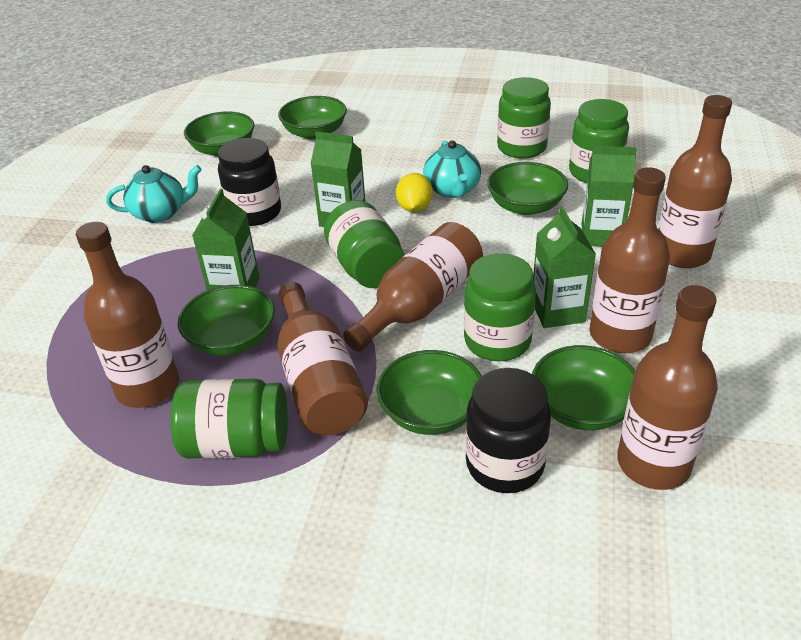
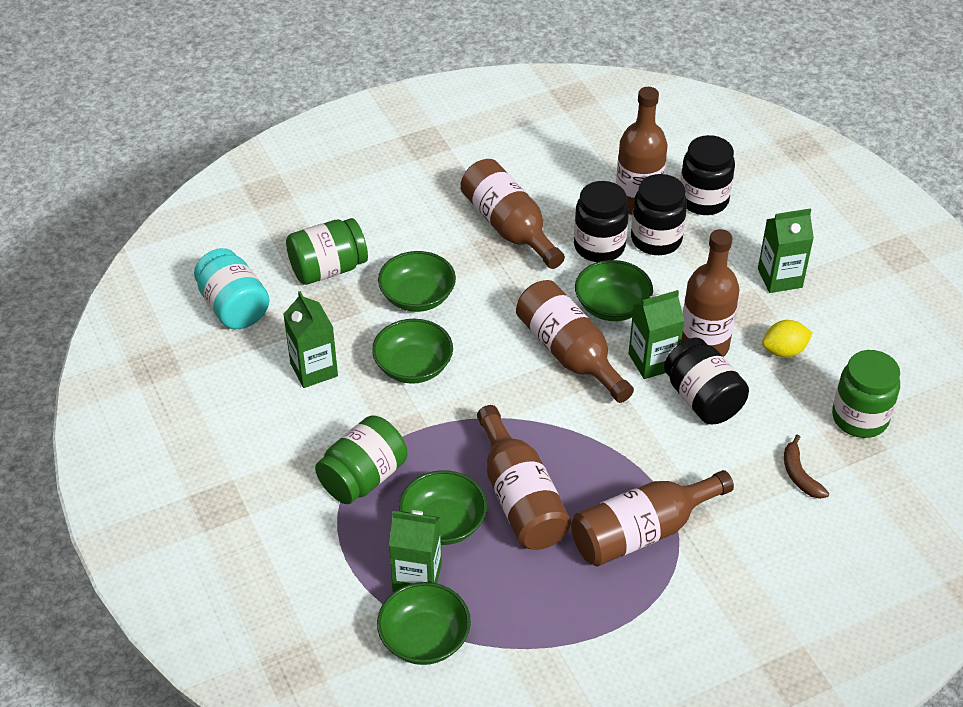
black jar: 2 -> 4
brown banana: 0 -> 1
green bowl: 6 -> 5
green jar: 5 -> 3
turquoise jar: 0 -> 1
turquoise teapot: 2 -> 0

